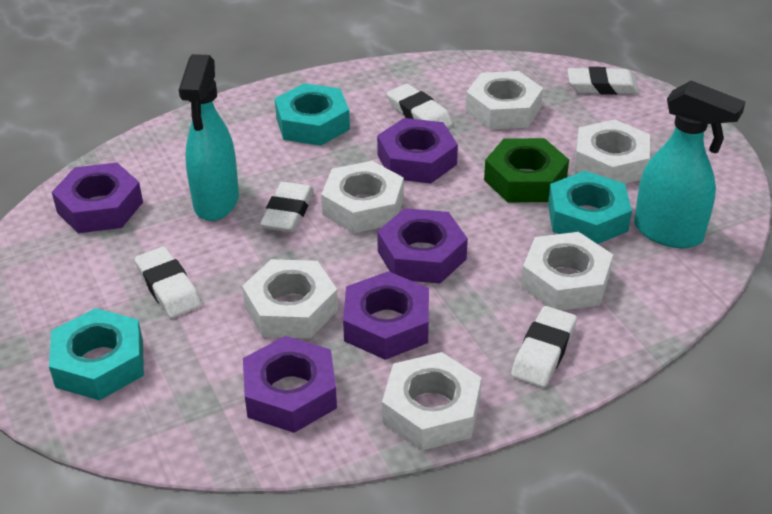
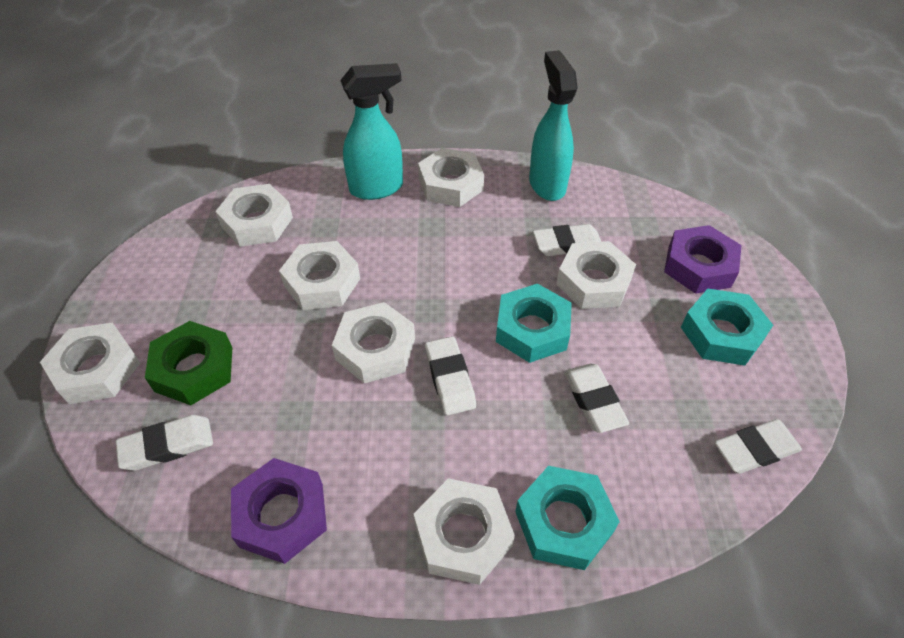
purple nut: 5 -> 2
white nut: 6 -> 7

